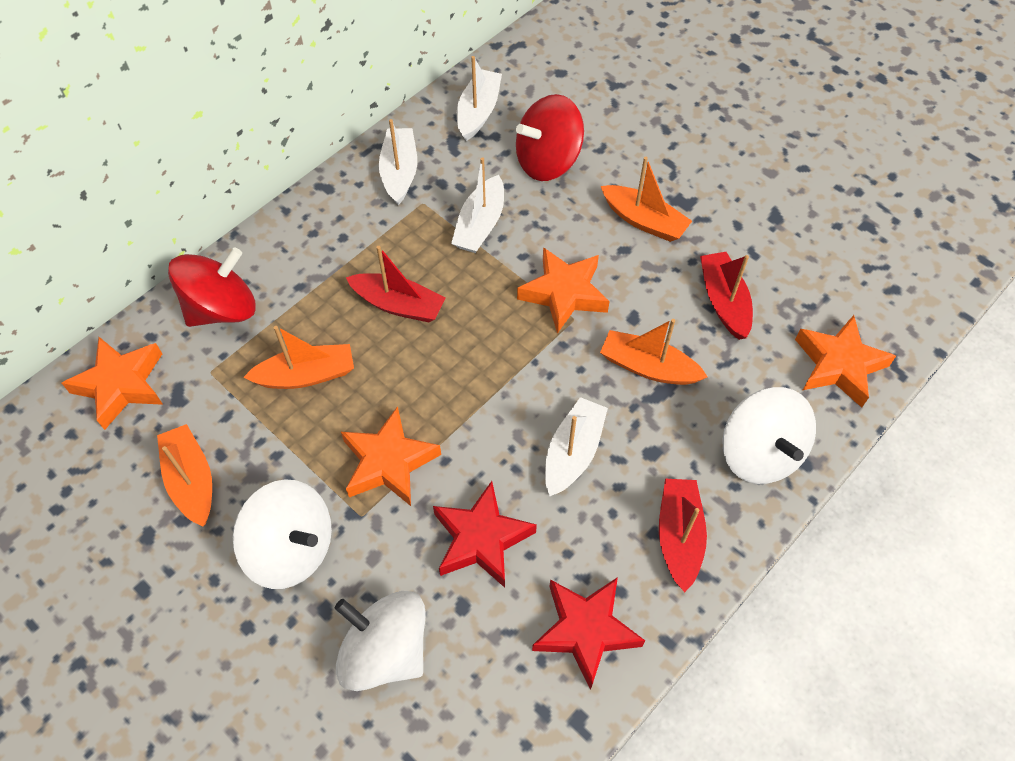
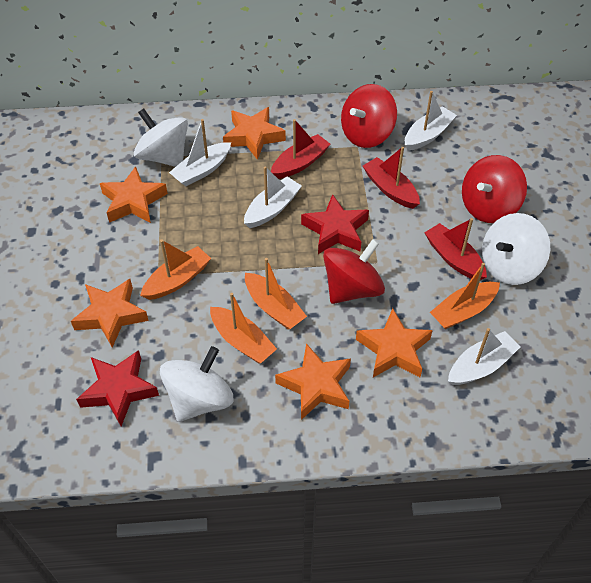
orange star: 4 -> 5
red spinning top: 2 -> 3

